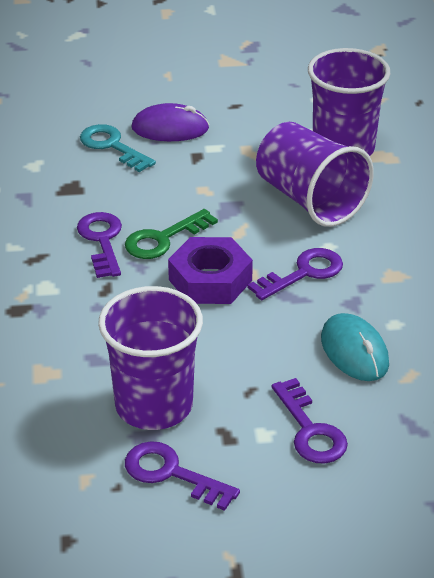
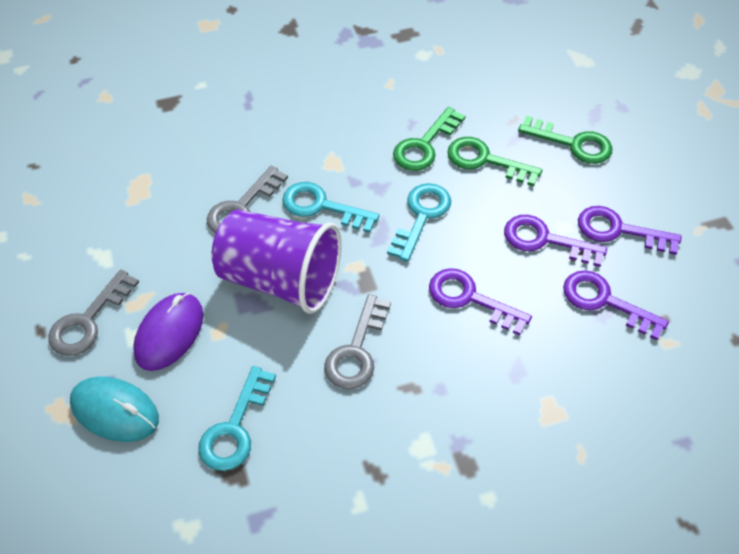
green key: 1 -> 3
grey key: 0 -> 3
purple cup: 3 -> 1
purple nut: 1 -> 0
turquoise key: 1 -> 3

